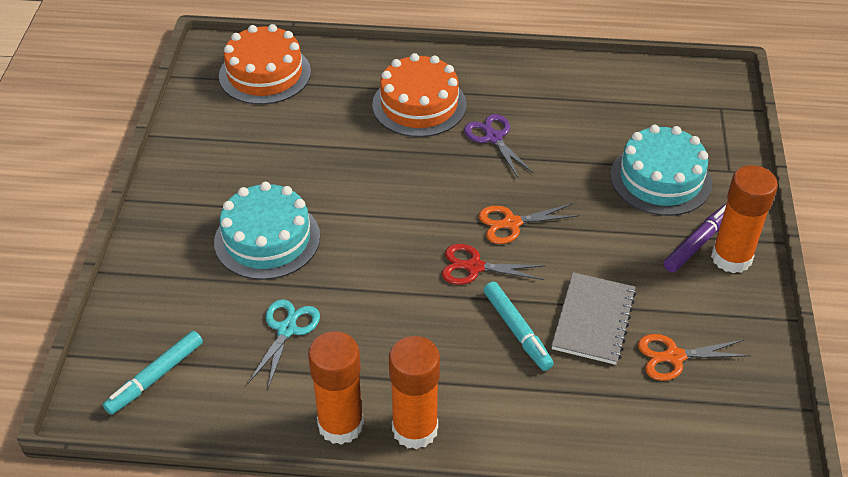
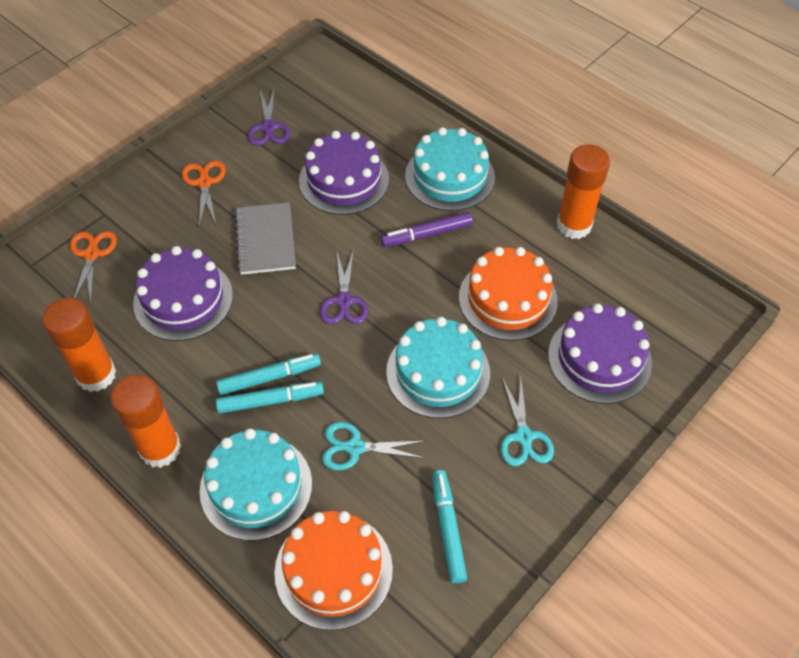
purple cake: 0 -> 3
purple scissors: 1 -> 2
red scissors: 1 -> 0
turquoise cake: 2 -> 3
turquoise marker: 2 -> 3
turquoise scissors: 1 -> 2

